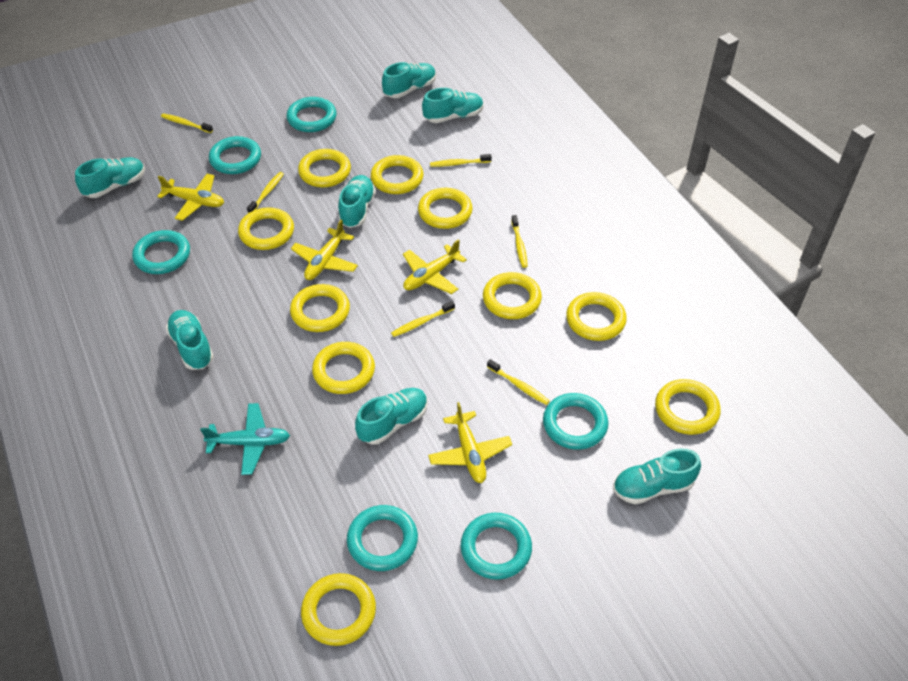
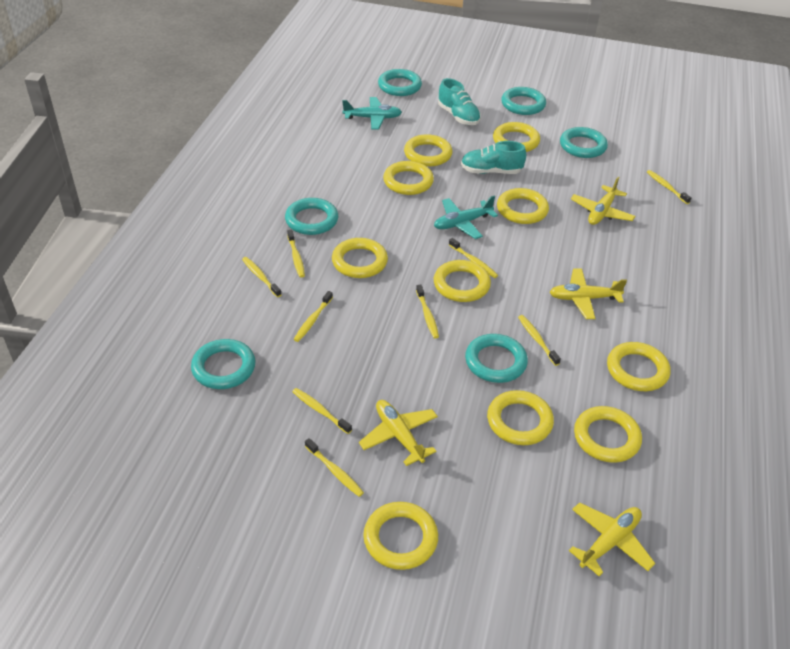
turquoise plane: 1 -> 2
turquoise shoe: 7 -> 2
yellow toothbrush: 6 -> 9

